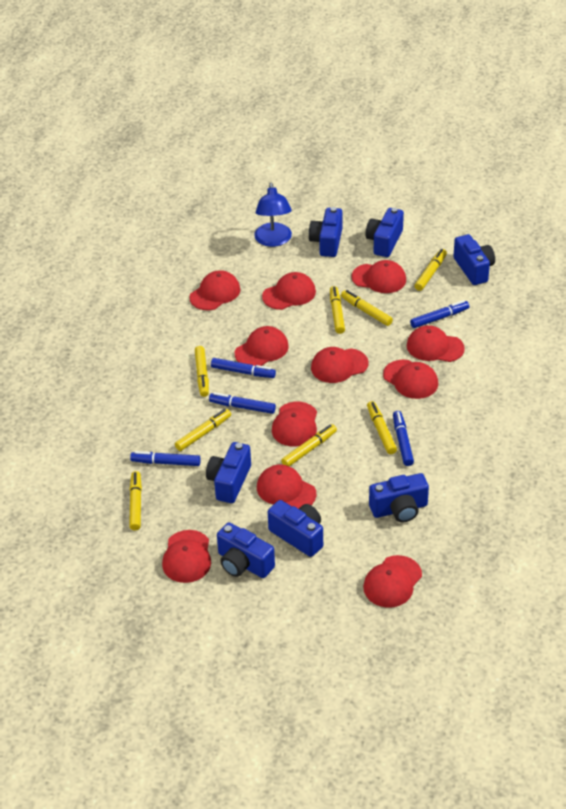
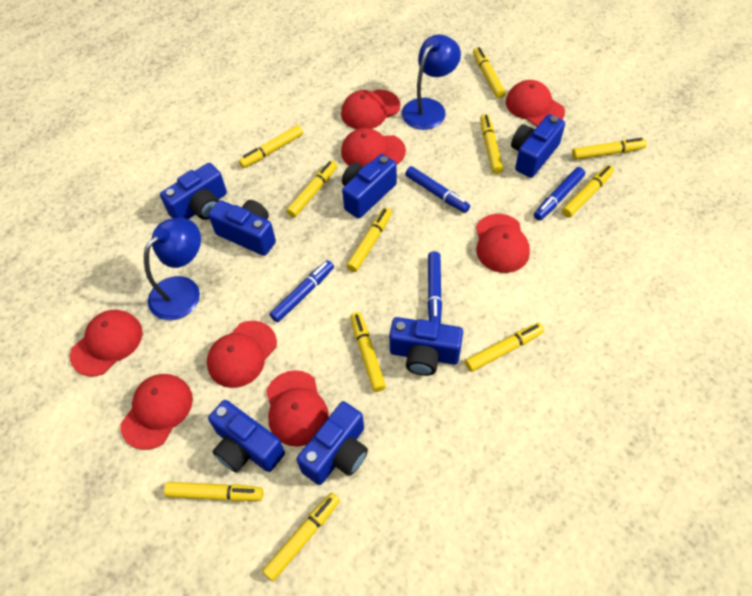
blue lamp: 1 -> 2
blue marker: 5 -> 4
red cap: 11 -> 8
yellow marker: 8 -> 11

